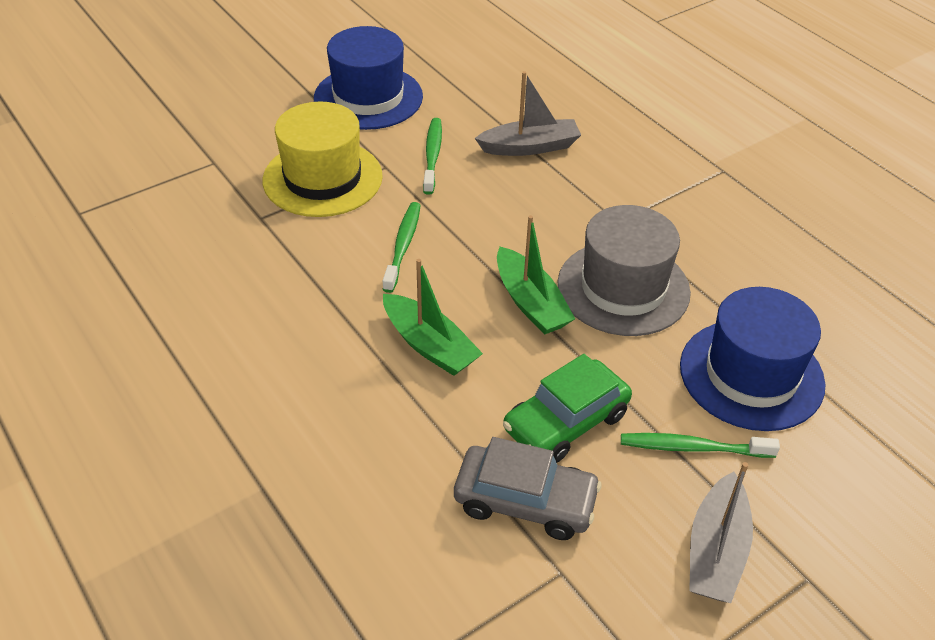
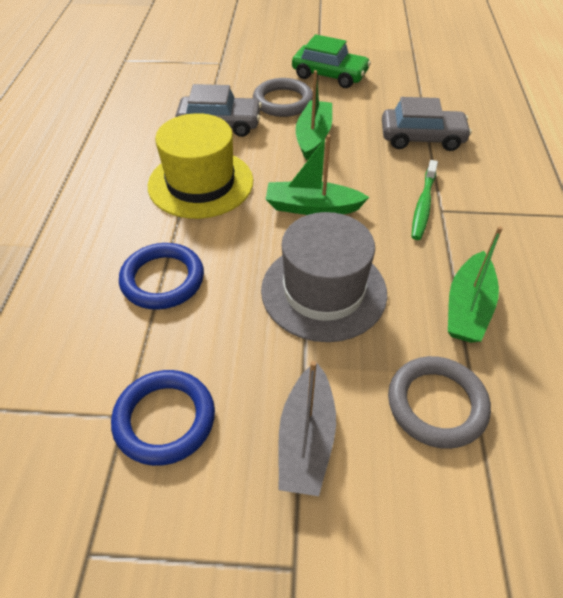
blue hat: 2 -> 0
blue ring: 0 -> 2
green boat: 2 -> 3
green toothbrush: 3 -> 1
grey boat: 2 -> 1
grey car: 1 -> 2
grey ring: 0 -> 2

